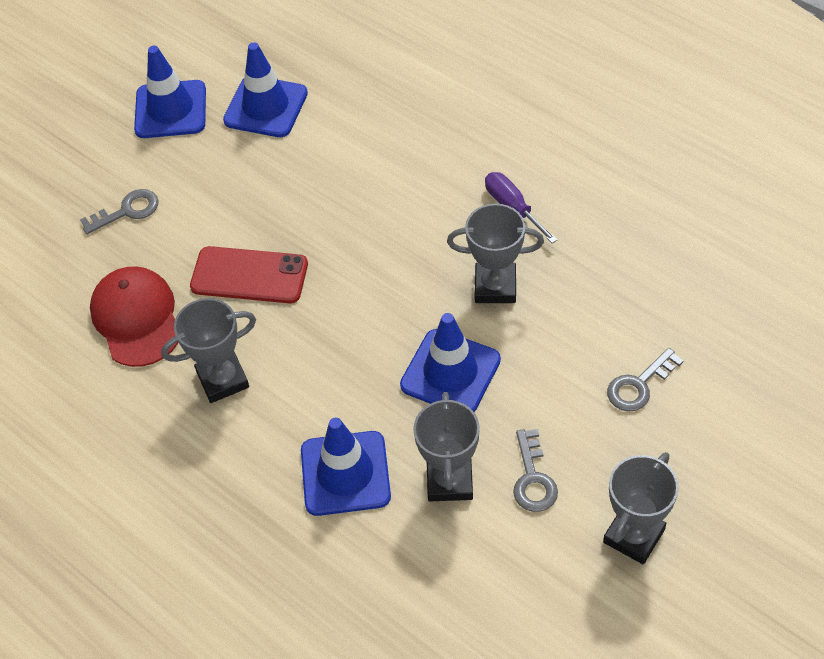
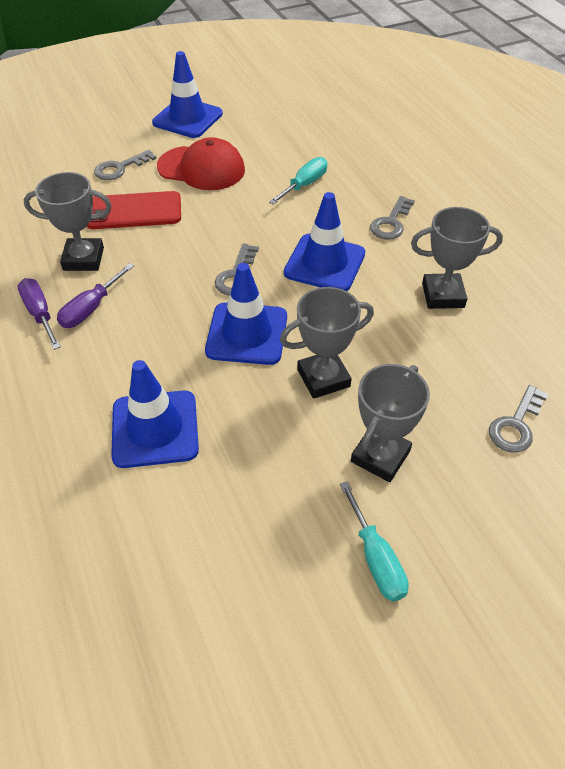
grey key: 3 -> 4
purple screwdriver: 1 -> 2
turquoise screwdriver: 0 -> 2

